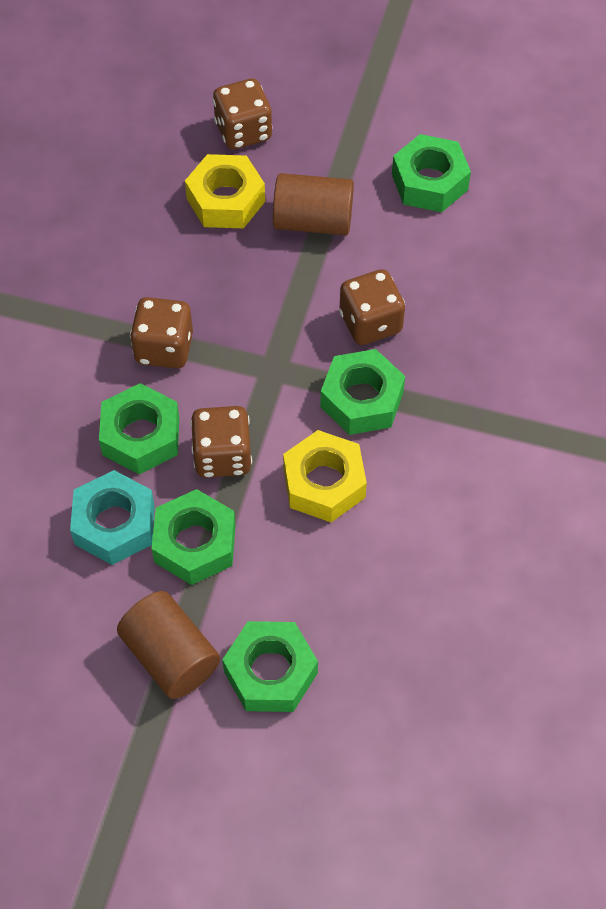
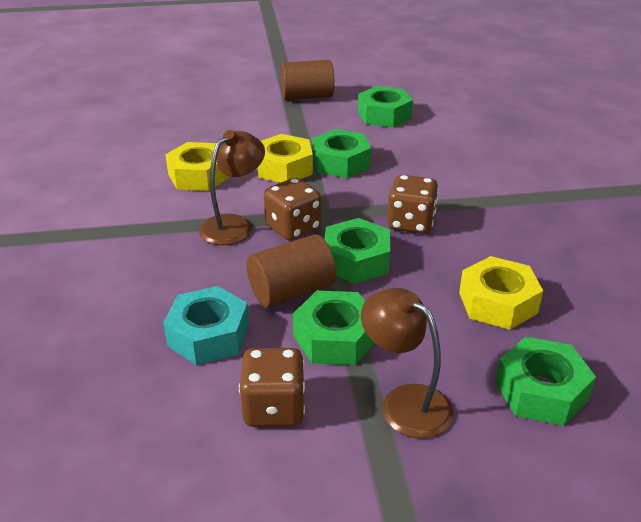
brown dice: 4 -> 3
brown lamp: 0 -> 2
yellow nut: 2 -> 3

